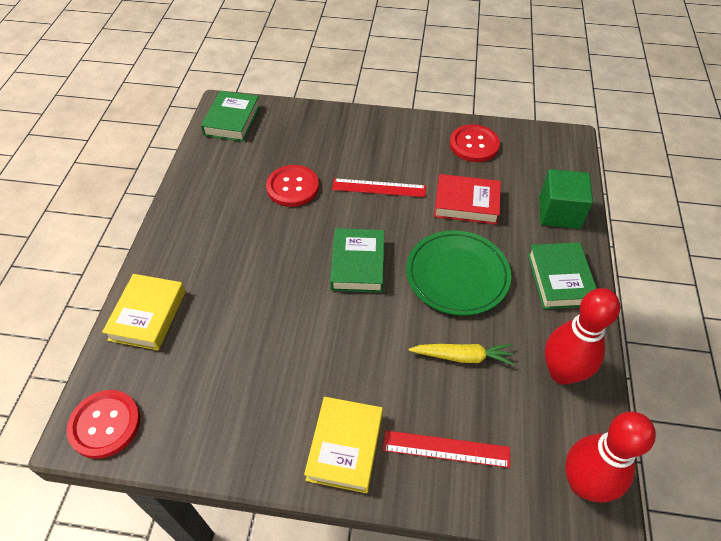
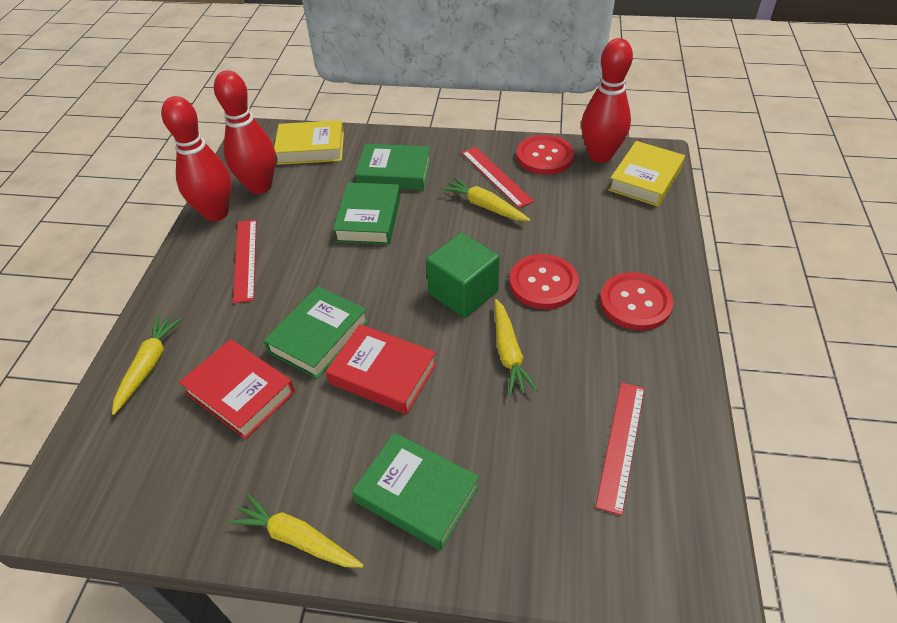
green book: 3 -> 4
green plate: 1 -> 0
red book: 1 -> 2
red bowling pin: 2 -> 3
red ruler: 2 -> 3
yellow carrot: 1 -> 4

